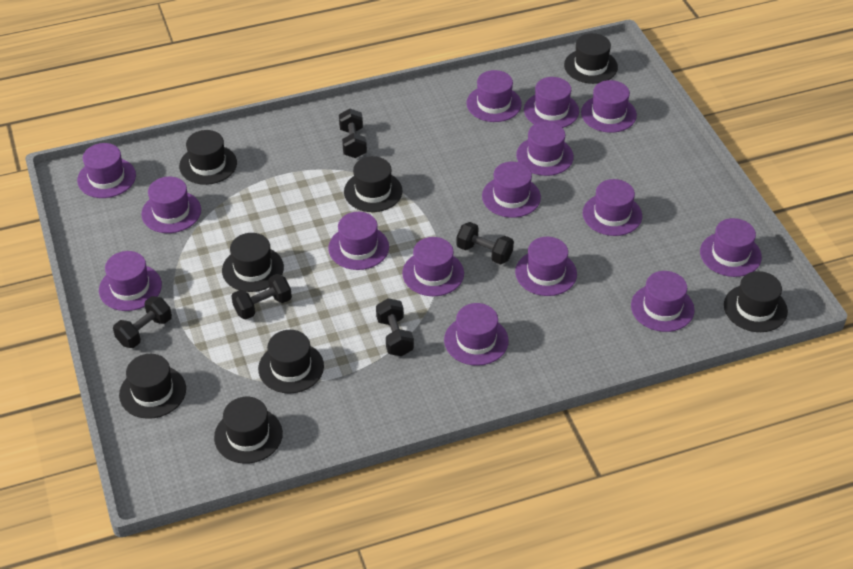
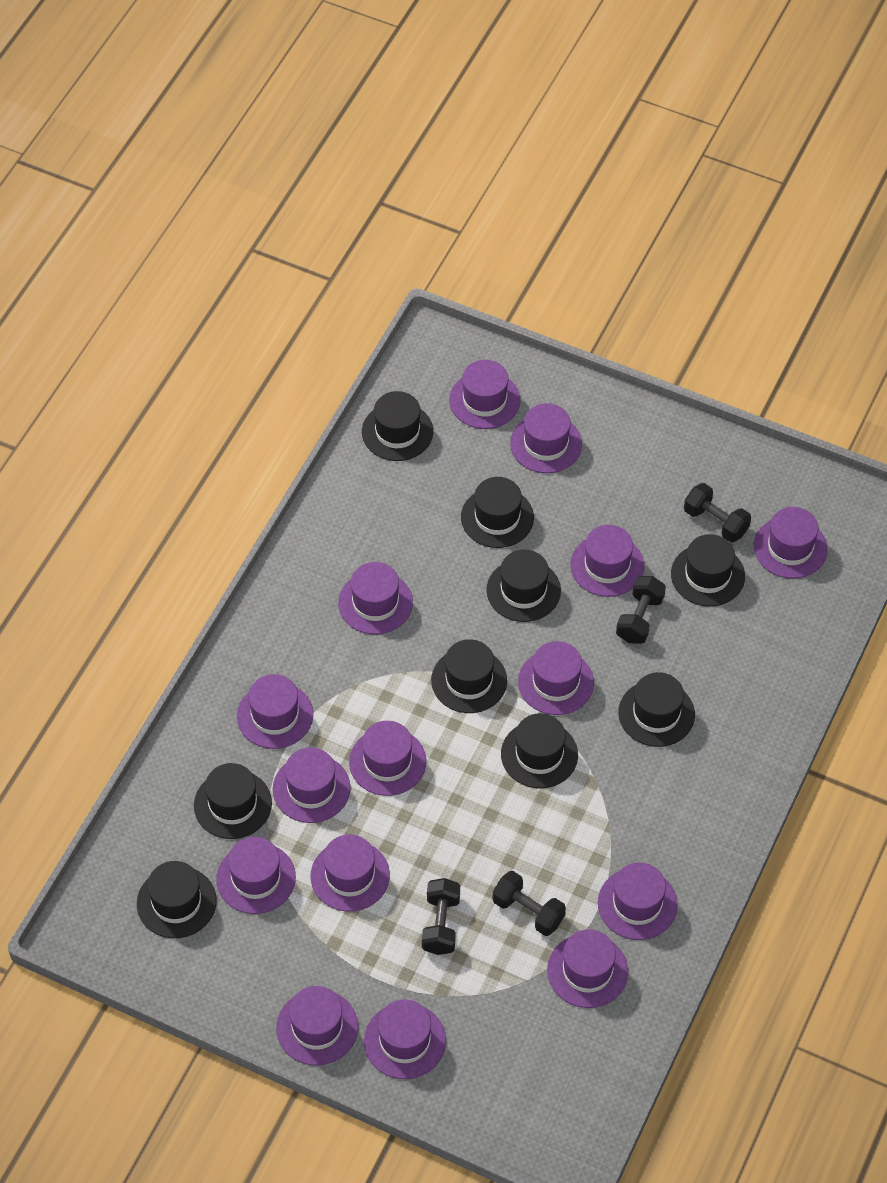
black dumbbell: 5 -> 4
black hat: 8 -> 9

